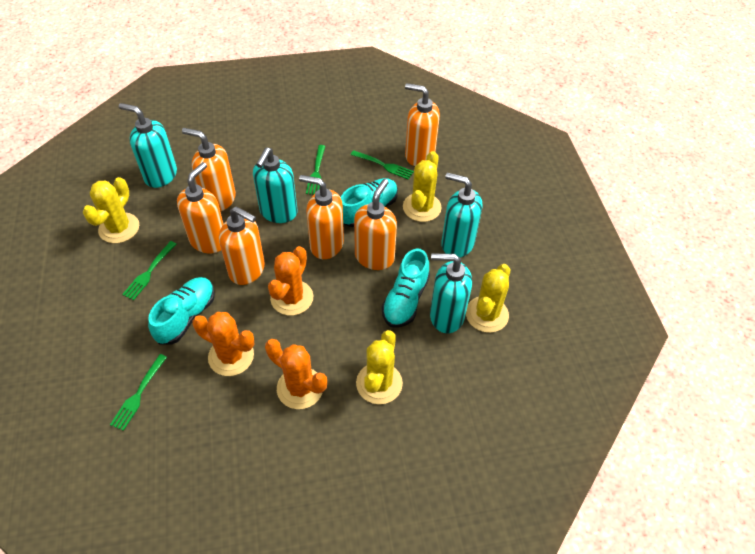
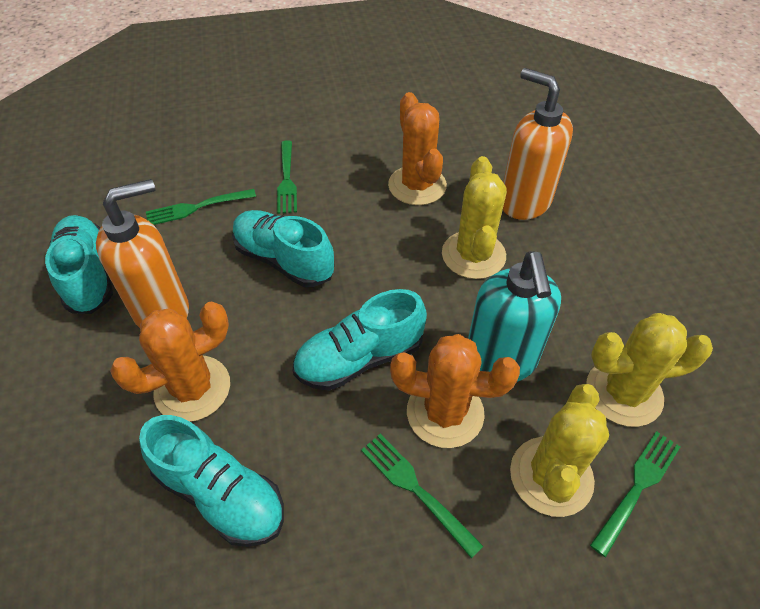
orange soap dispenser: 6 -> 2
turquoise shoe: 3 -> 4
turquoise soap dispenser: 4 -> 1
yellow cactus: 4 -> 3

